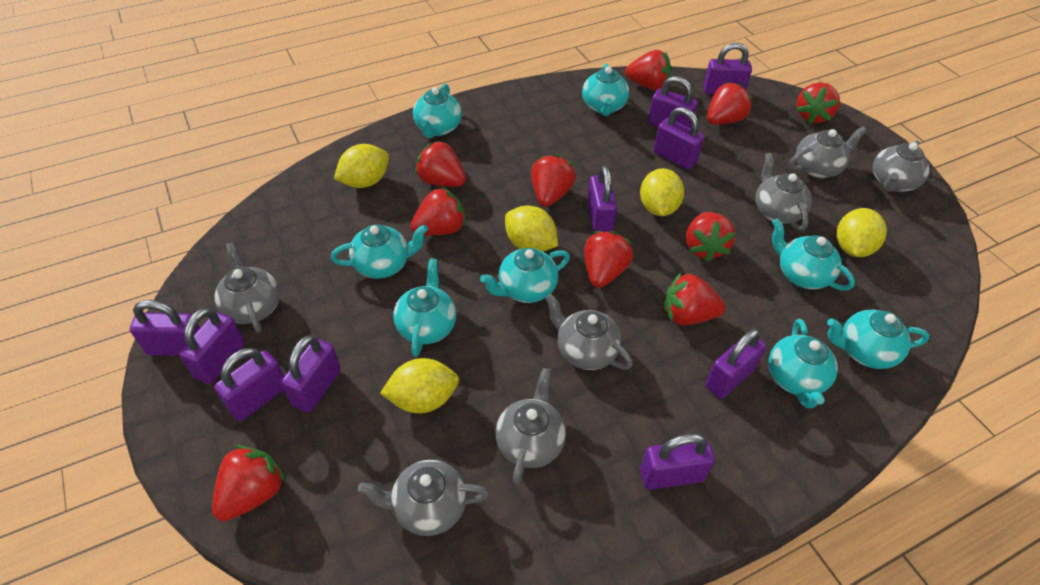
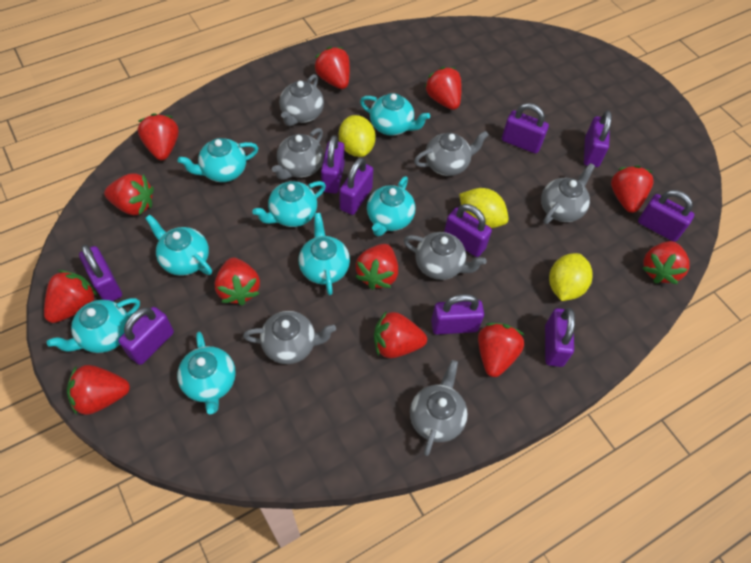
red strawberry: 10 -> 12
yellow lemon: 5 -> 3

